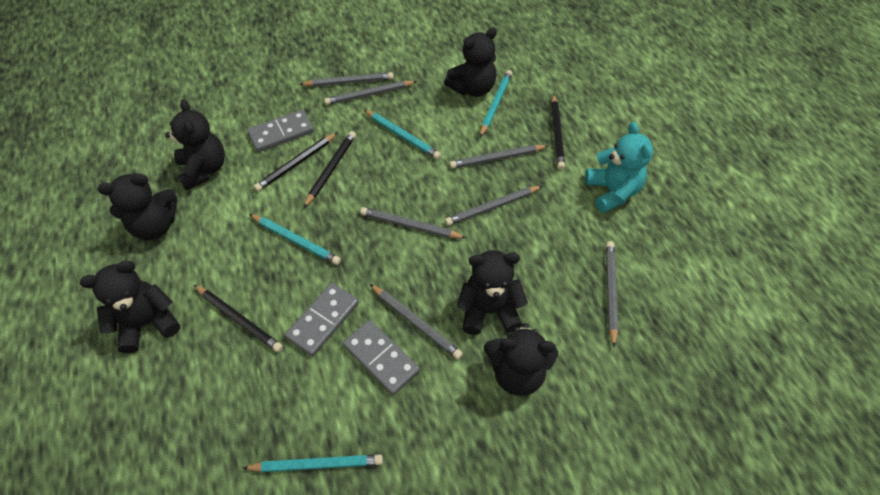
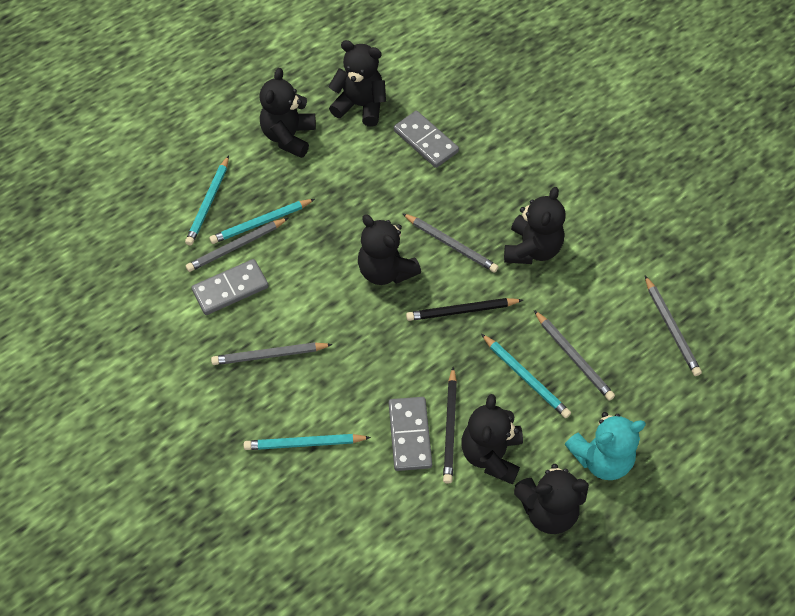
black pencil: 4 -> 2
grey pencil: 7 -> 5

